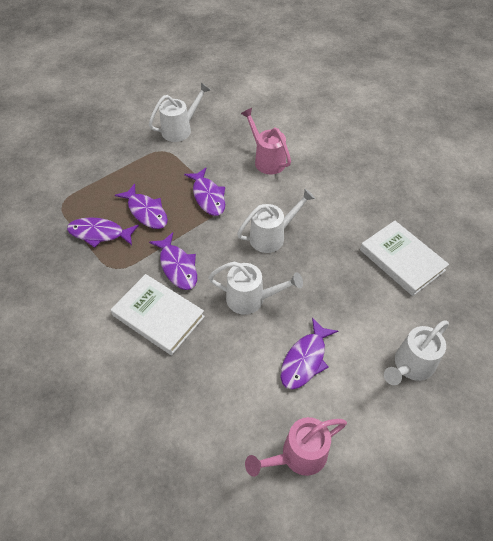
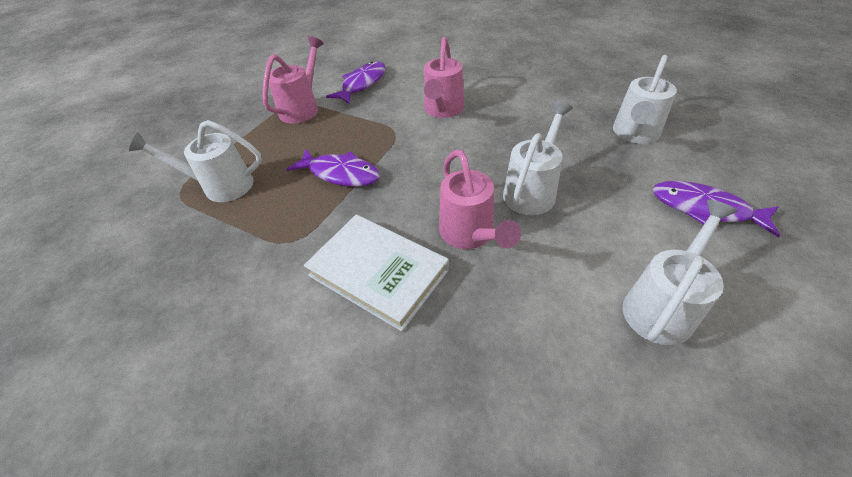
pink watering can: 2 -> 3
purple fish: 5 -> 3
white book: 2 -> 1

